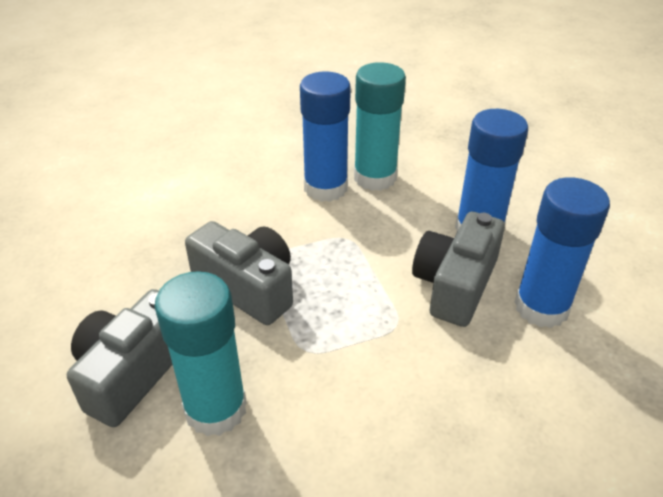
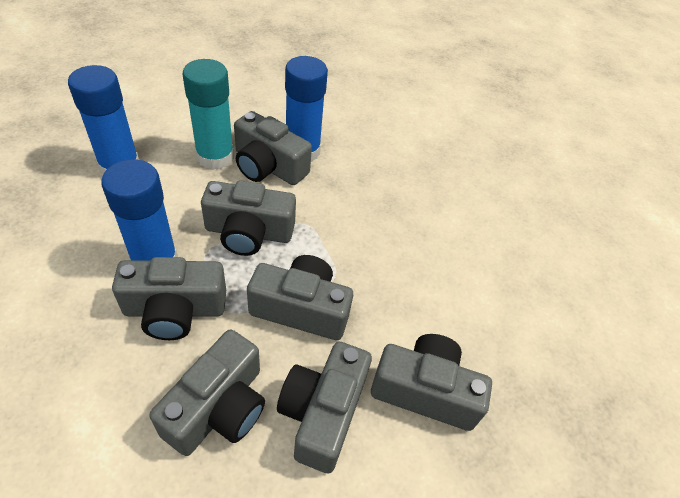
grey camera: 3 -> 7
turquoise glue stick: 2 -> 1

